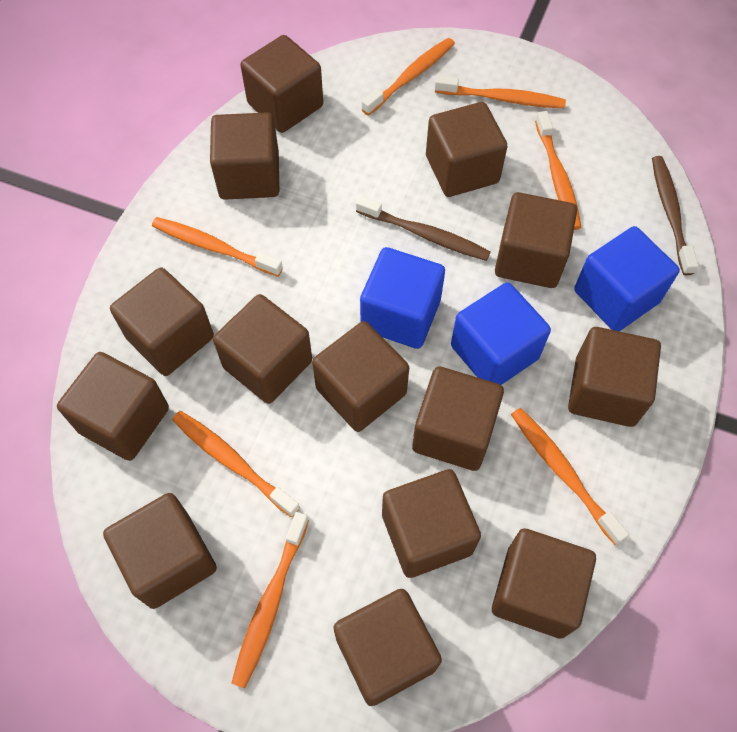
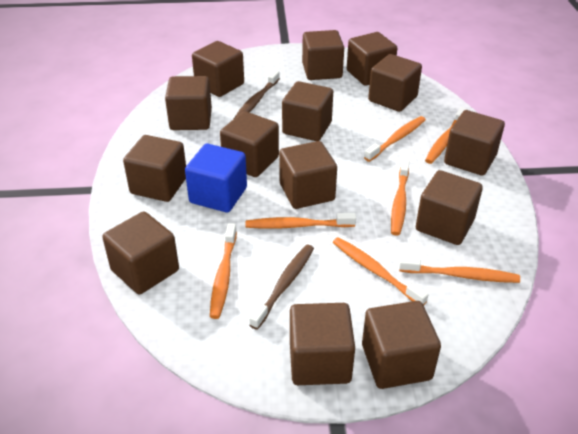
blue cube: 3 -> 1

